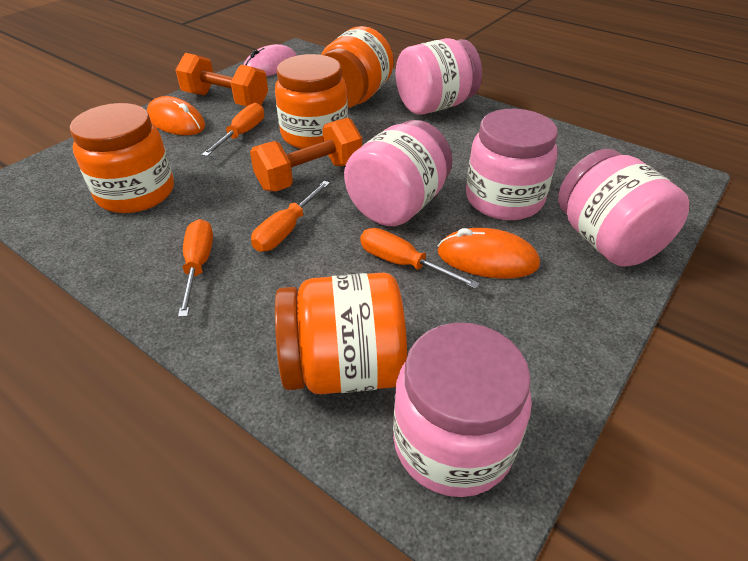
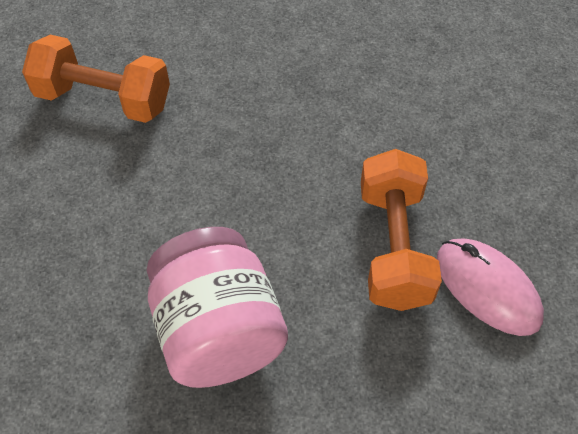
orange jar: 4 -> 0
orange mouse: 2 -> 0
orange screwdriver: 4 -> 0
pink jar: 5 -> 1

